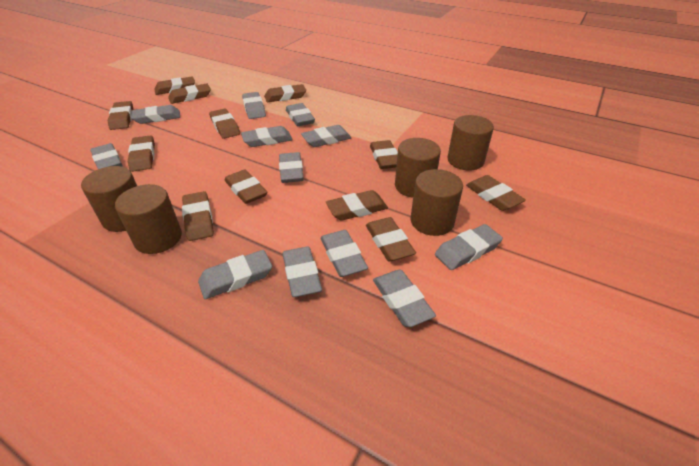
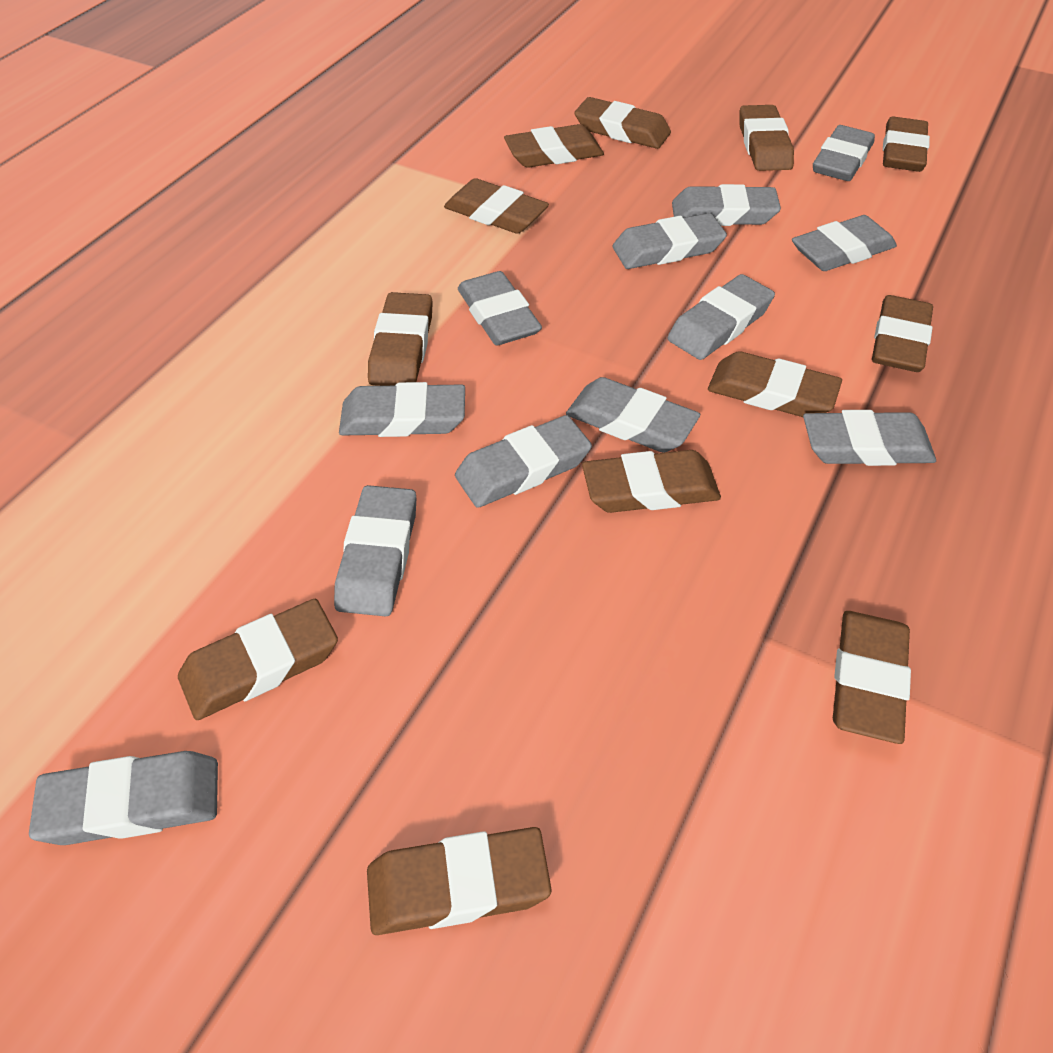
brown cylinder: 5 -> 0

